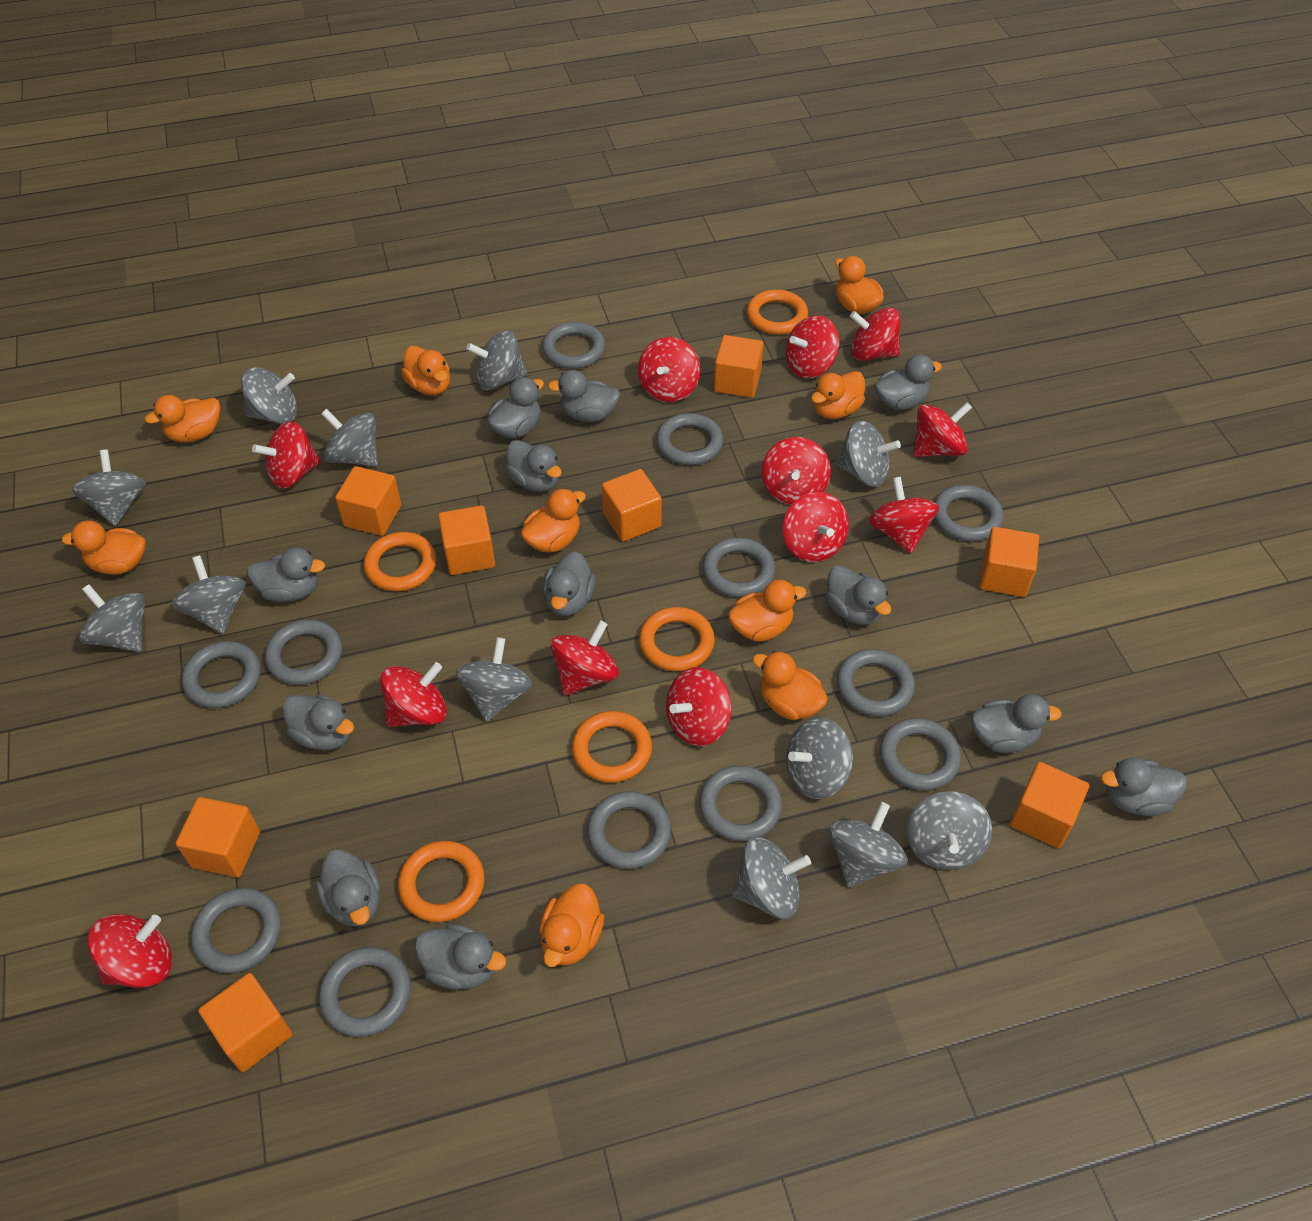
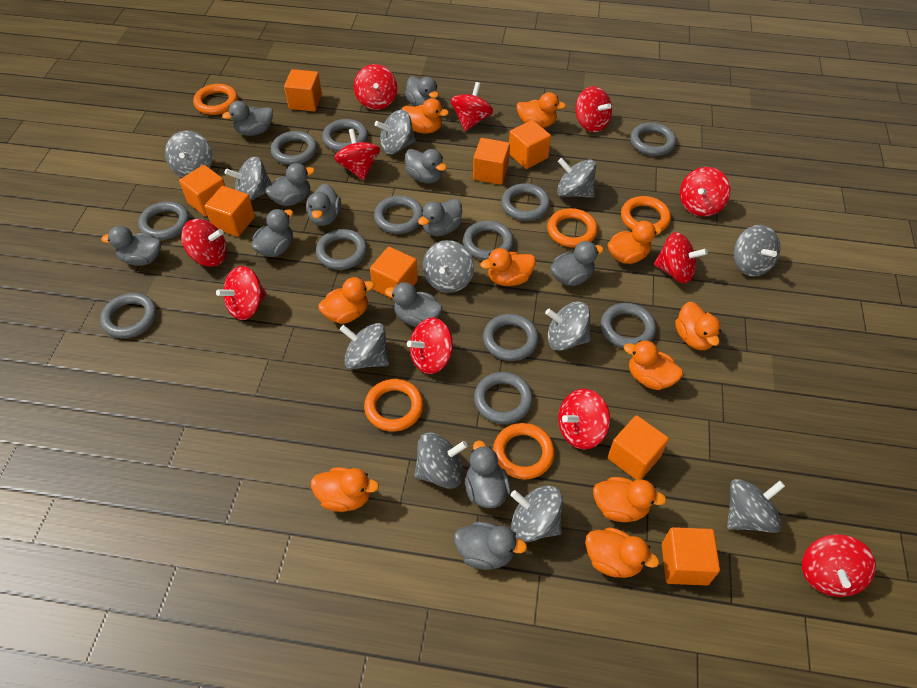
grey spinning top: 12 -> 11
orange duck: 9 -> 10
red spinning top: 12 -> 11

